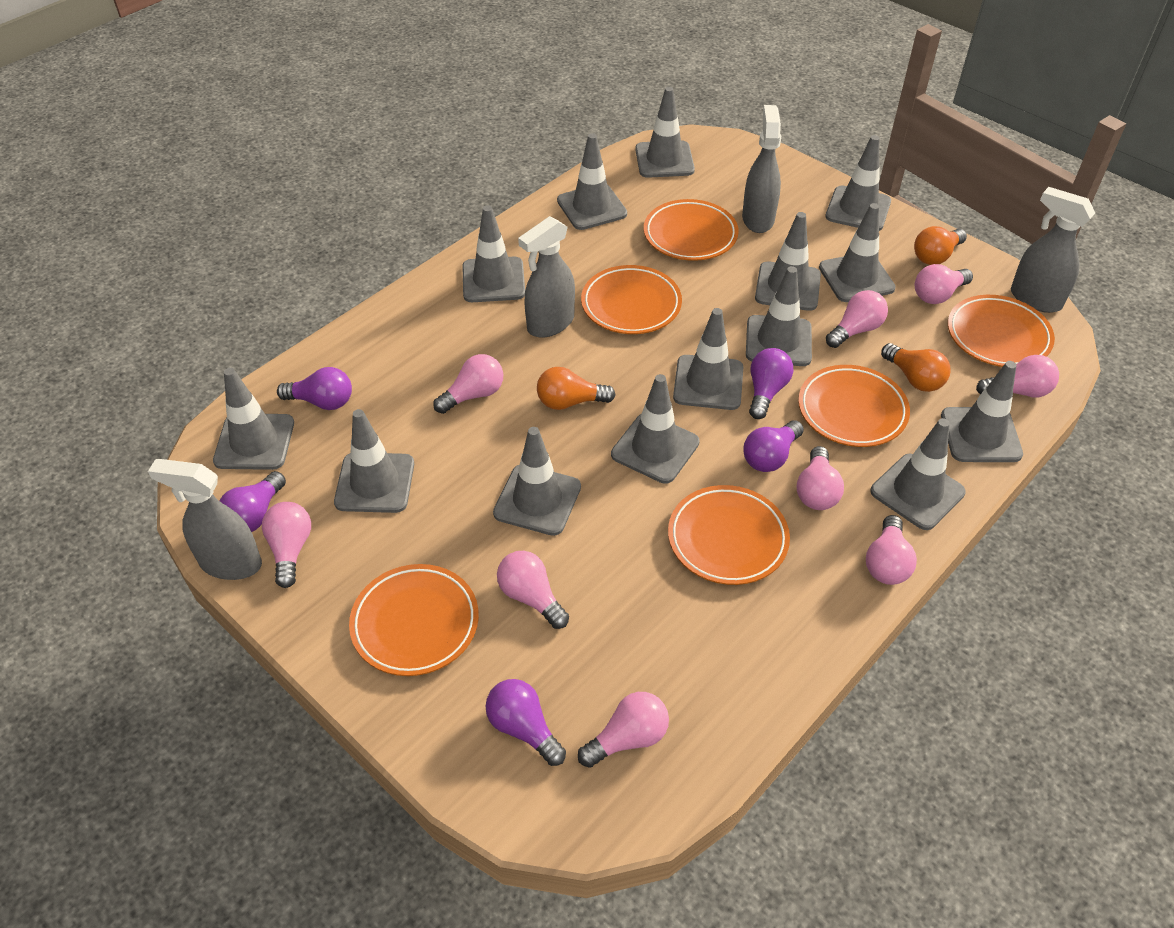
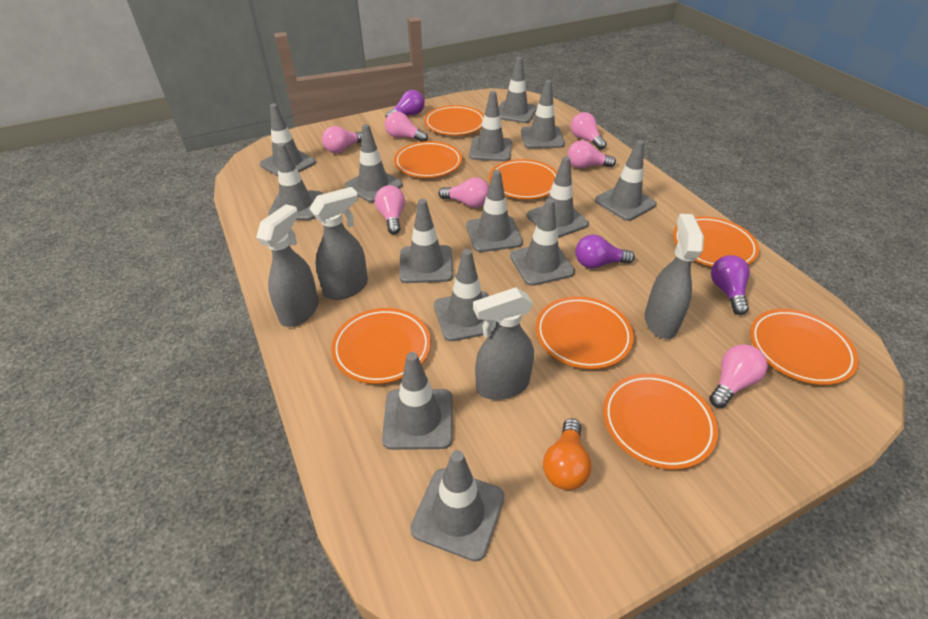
orange light bulb: 3 -> 1
orange plate: 6 -> 8
pink light bulb: 9 -> 7
purple light bulb: 5 -> 3

